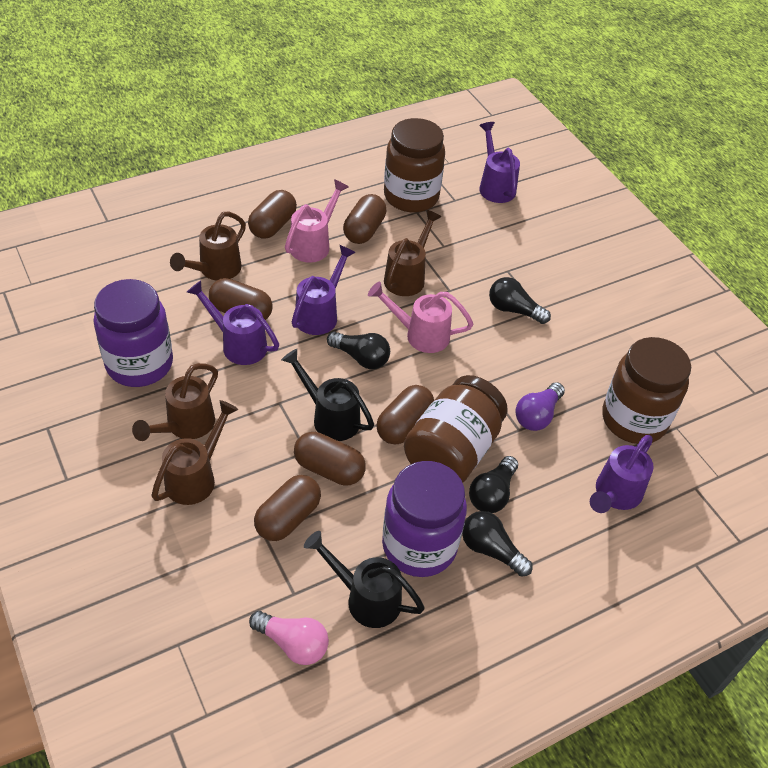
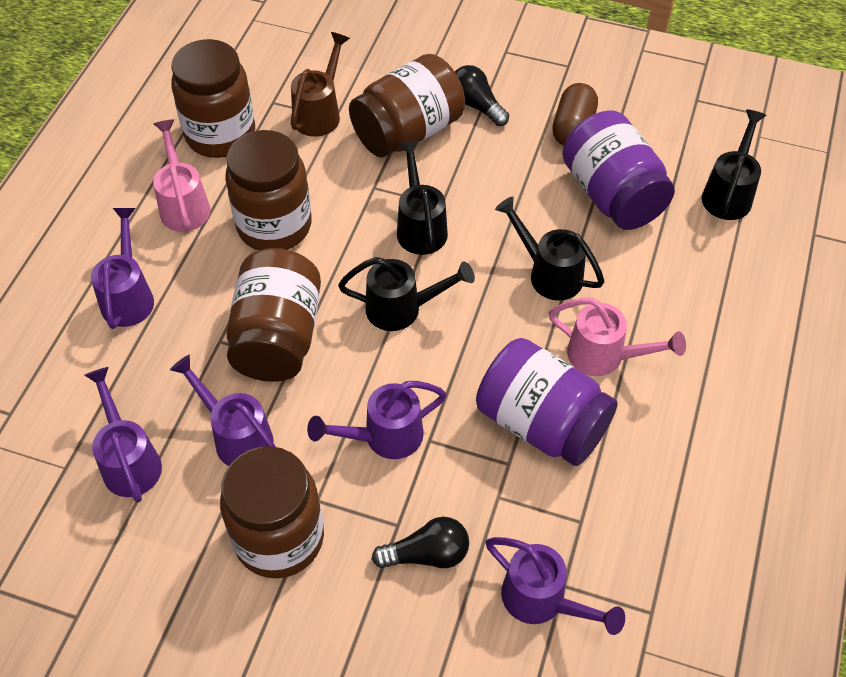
black light bulb: 4 -> 2
black watering can: 2 -> 4
brown capsule: 6 -> 1
brown jar: 3 -> 5
brown watering can: 4 -> 1
pink light bulb: 1 -> 0
purple light bulb: 1 -> 0
purple watering can: 4 -> 5

